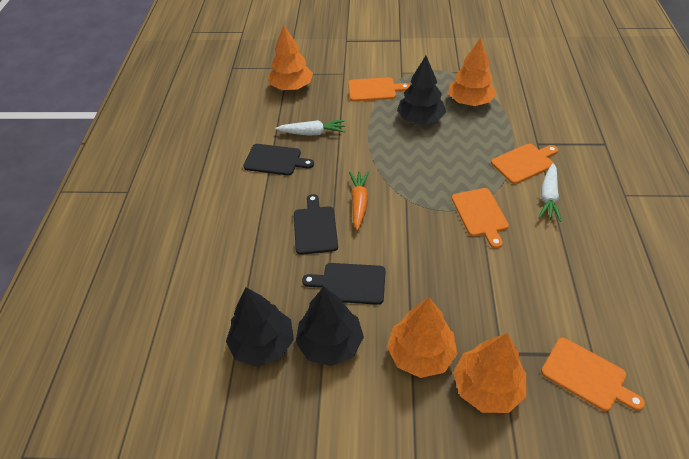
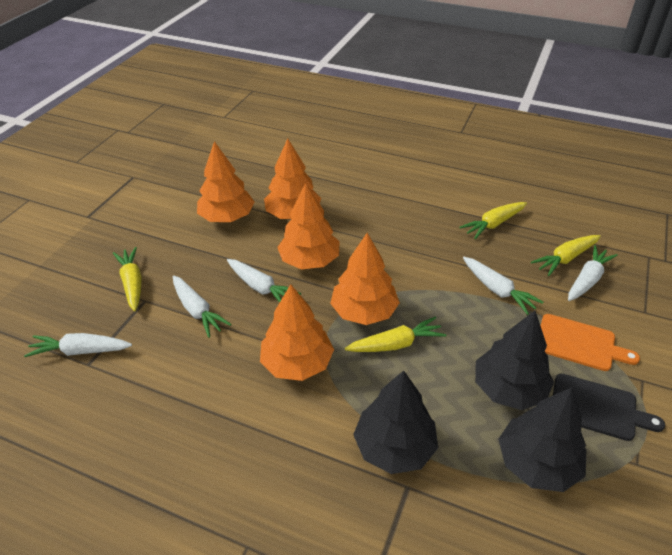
black cutting board: 3 -> 1
orange carrot: 1 -> 0
orange cutting board: 4 -> 1
orange tree: 4 -> 5
white carrot: 2 -> 5
yellow carrot: 0 -> 4

